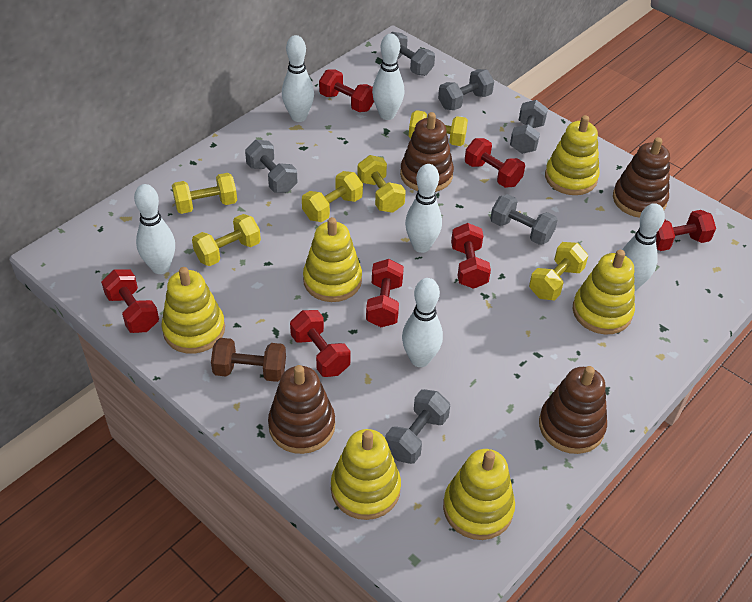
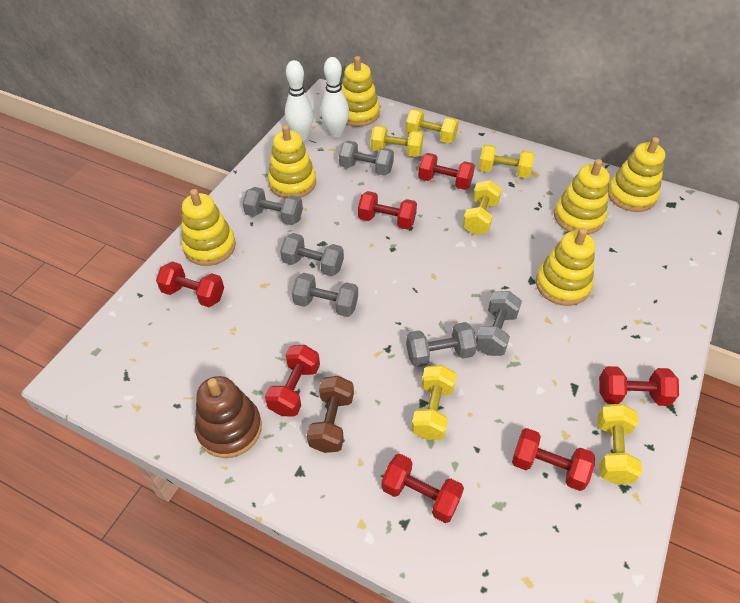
brown stacking toy: 4 -> 1
white bowling pin: 6 -> 2

